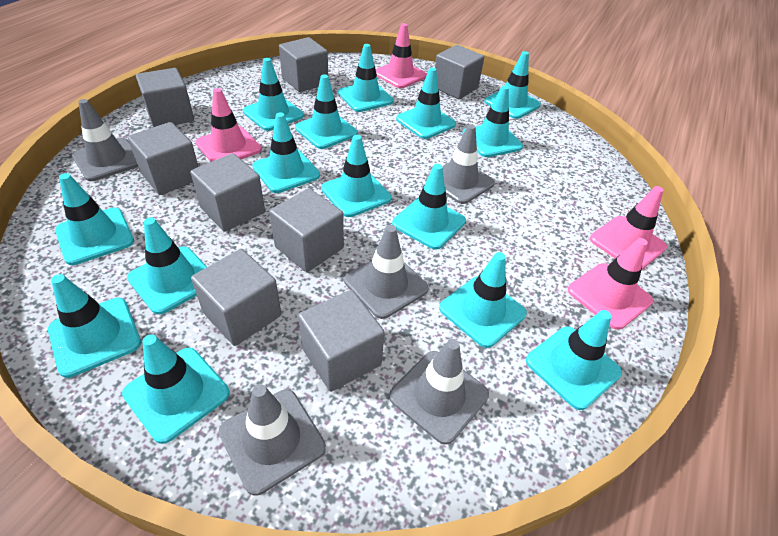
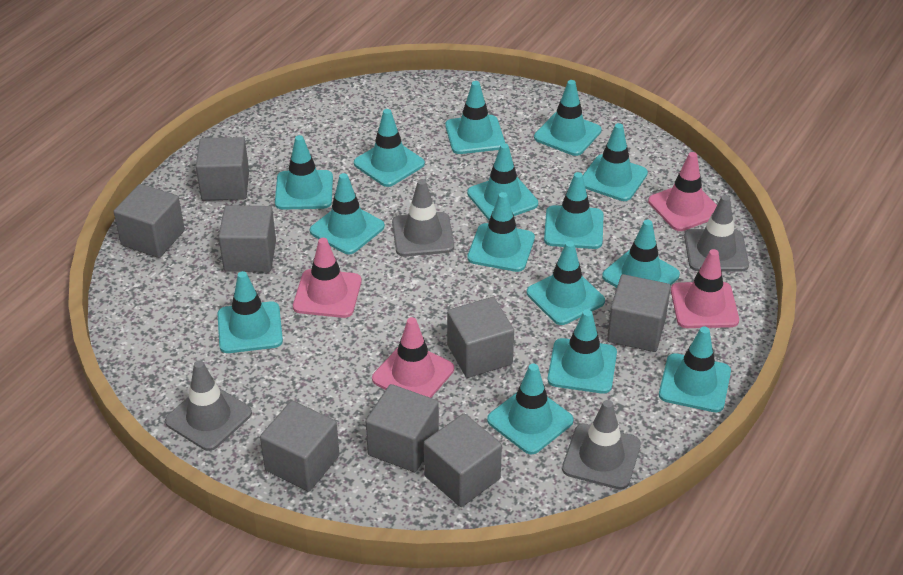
grey traffic cone: 5 -> 4

